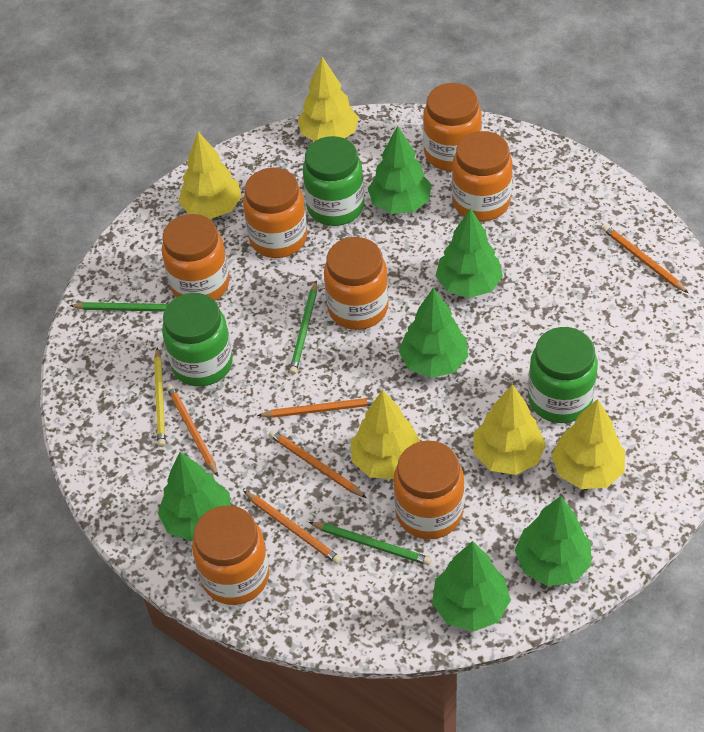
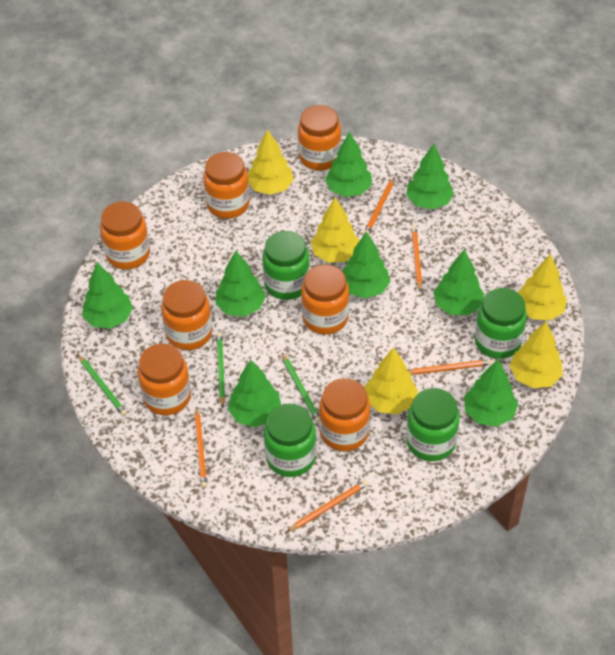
green jar: 3 -> 4
green tree: 6 -> 8
yellow pencil: 1 -> 0

